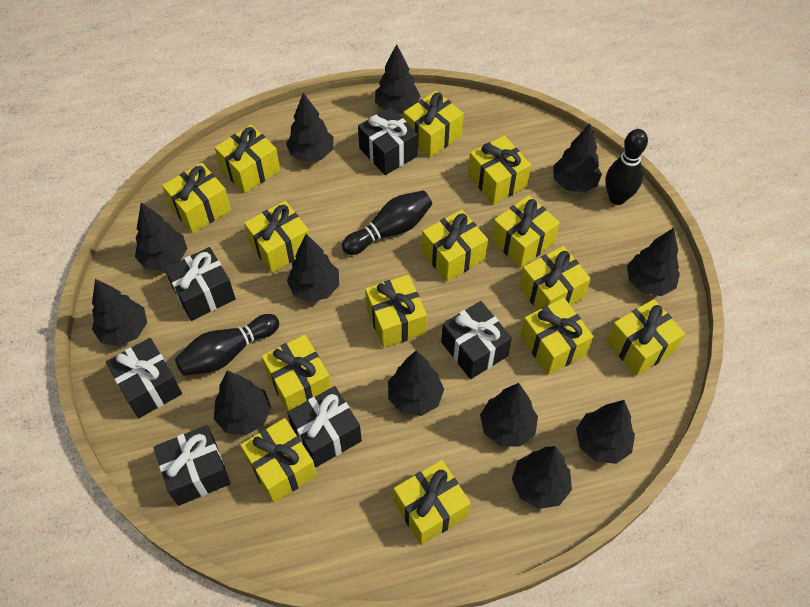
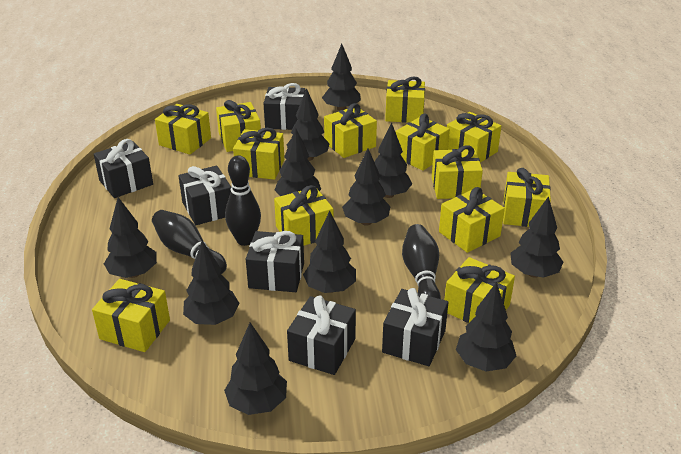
black tree: 12 -> 11
yellow gift: 14 -> 13

